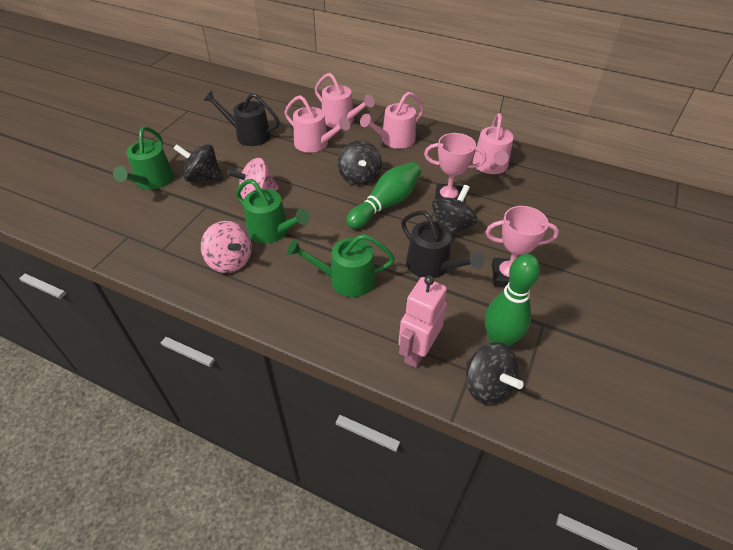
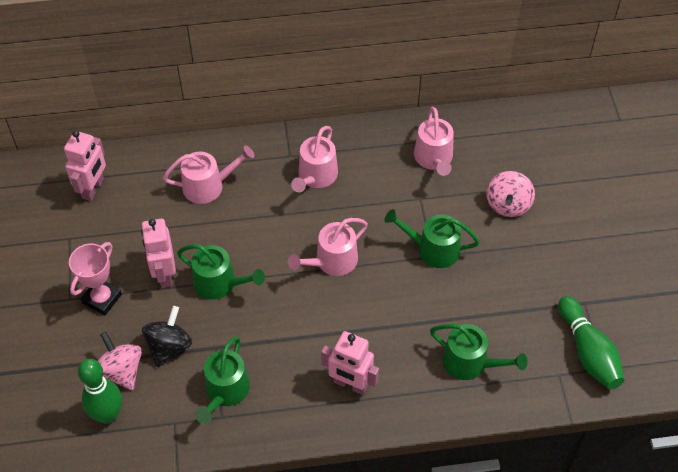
black spinning top: 4 -> 1
black watering can: 2 -> 0
green watering can: 3 -> 4
pink robot: 1 -> 3
pink trophy: 2 -> 1

